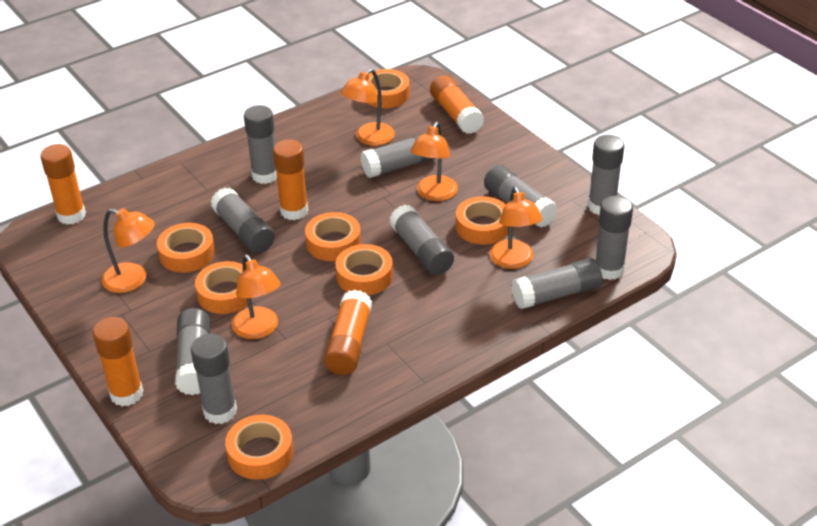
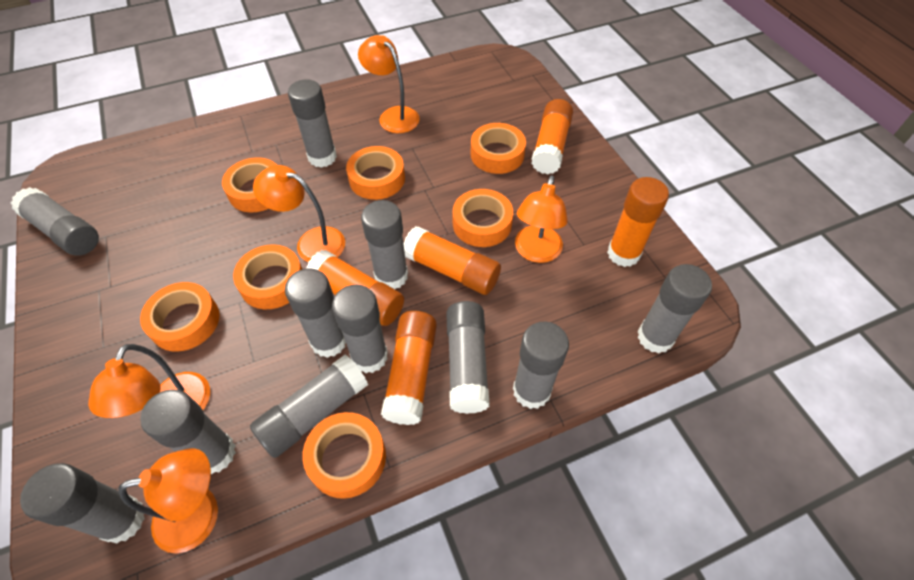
grey glue stick: 10 -> 11

